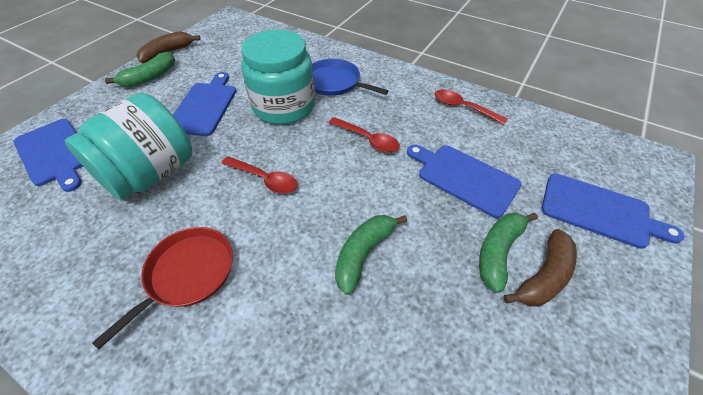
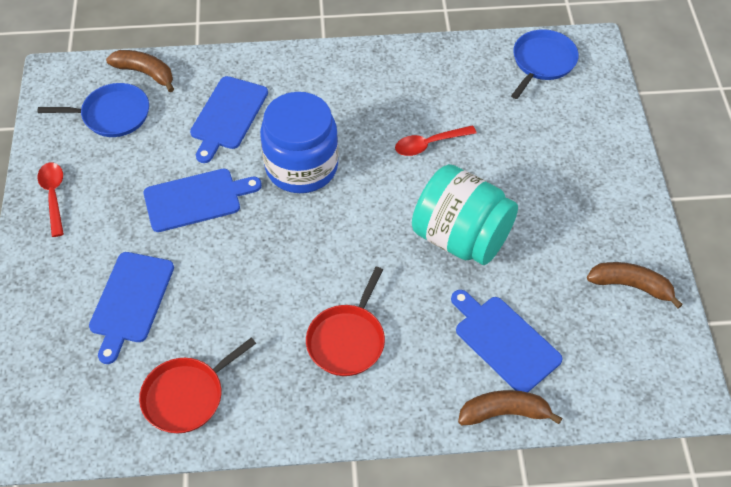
blue jar: 0 -> 1
blue pan: 1 -> 2
brown banana: 2 -> 3
green banana: 3 -> 0
red pan: 1 -> 2
red spoon: 3 -> 2
turquoise jar: 2 -> 1

